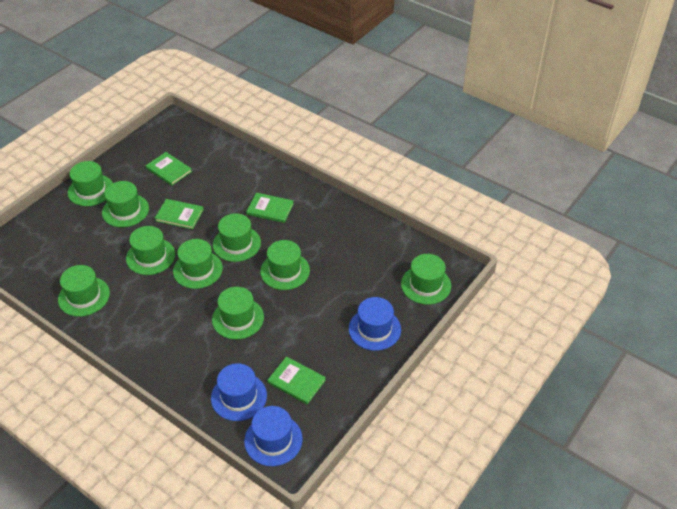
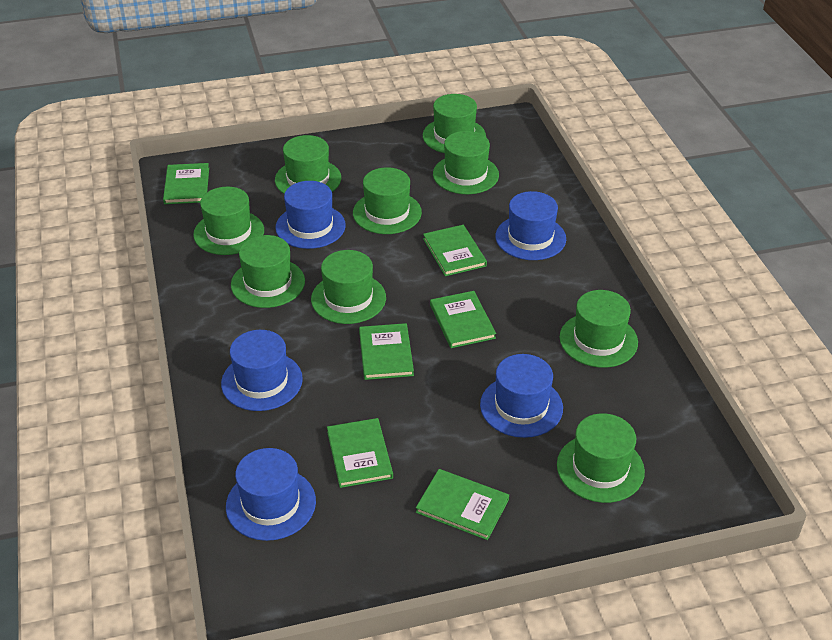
blue hat: 3 -> 5
green book: 4 -> 6

